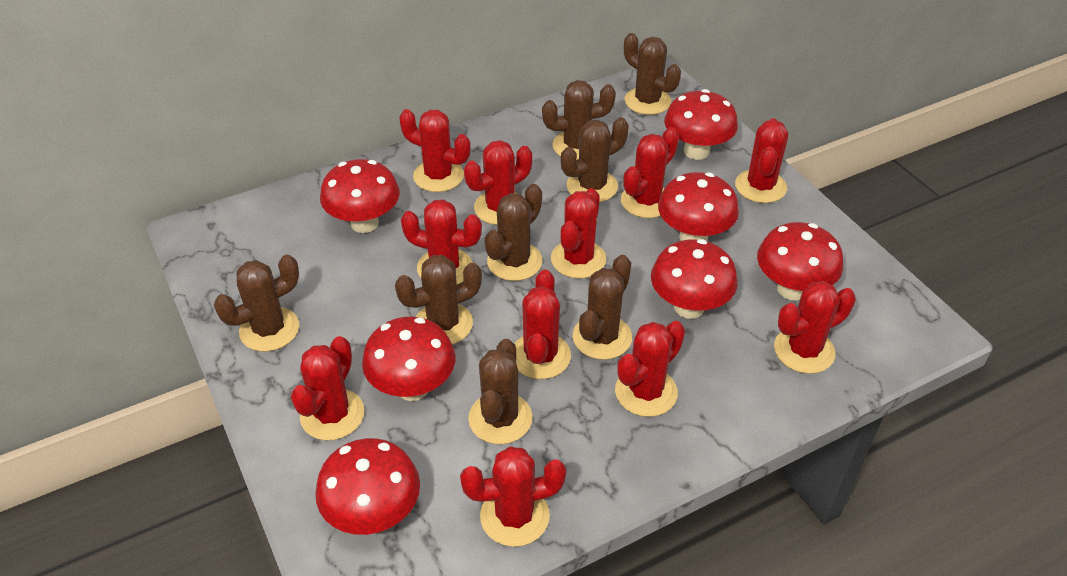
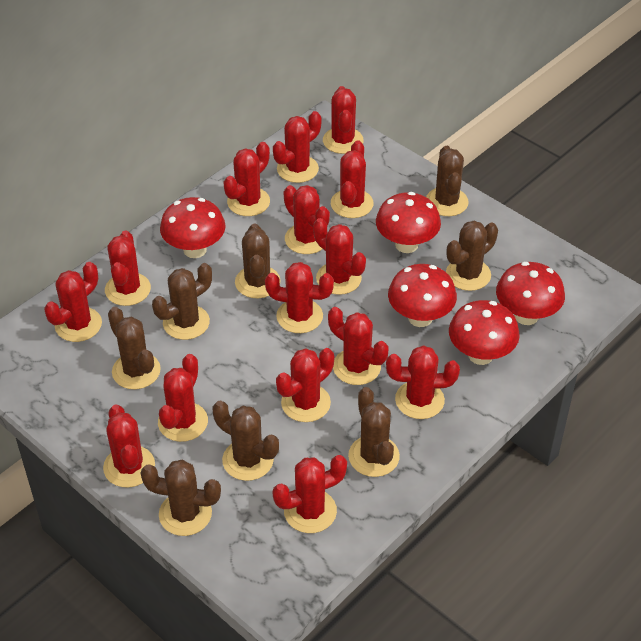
red cactus: 11 -> 15
red mushroom: 7 -> 5

